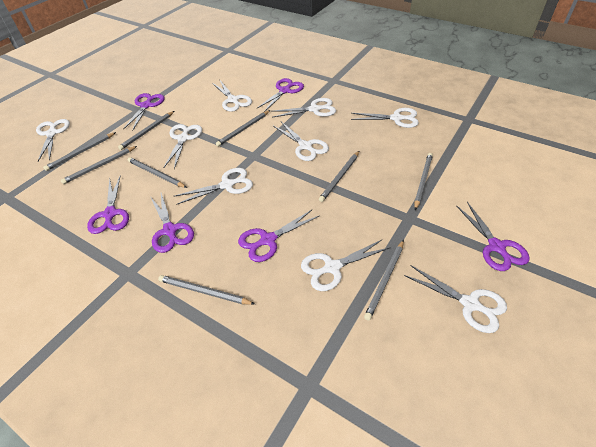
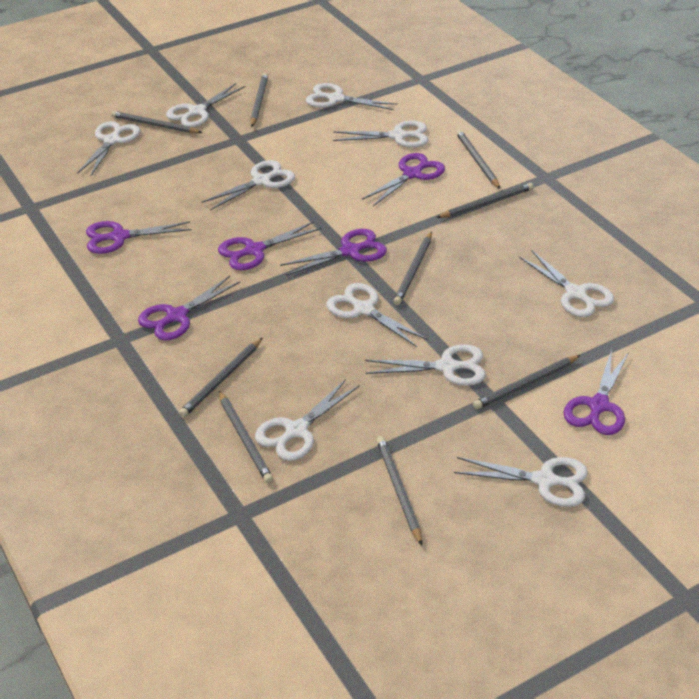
white scissors: 9 -> 10

